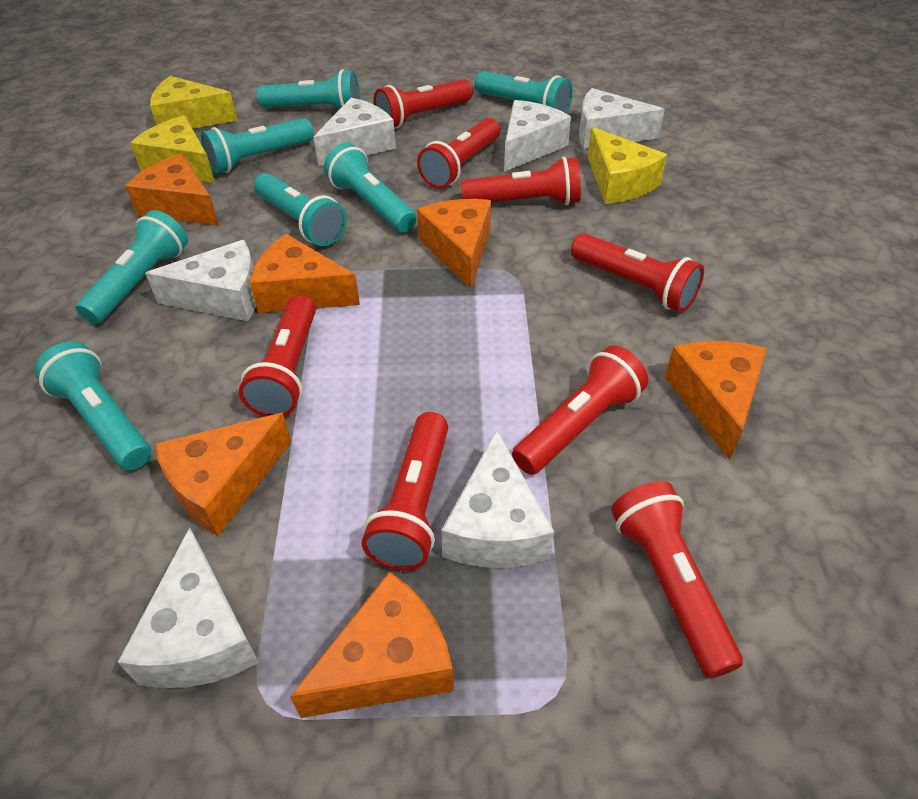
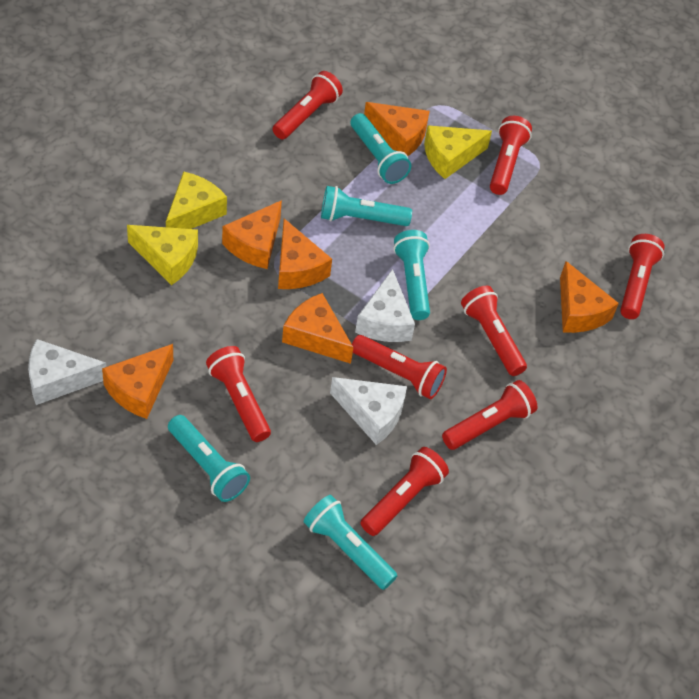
turquoise flashlight: 7 -> 5
white cheese: 6 -> 3

